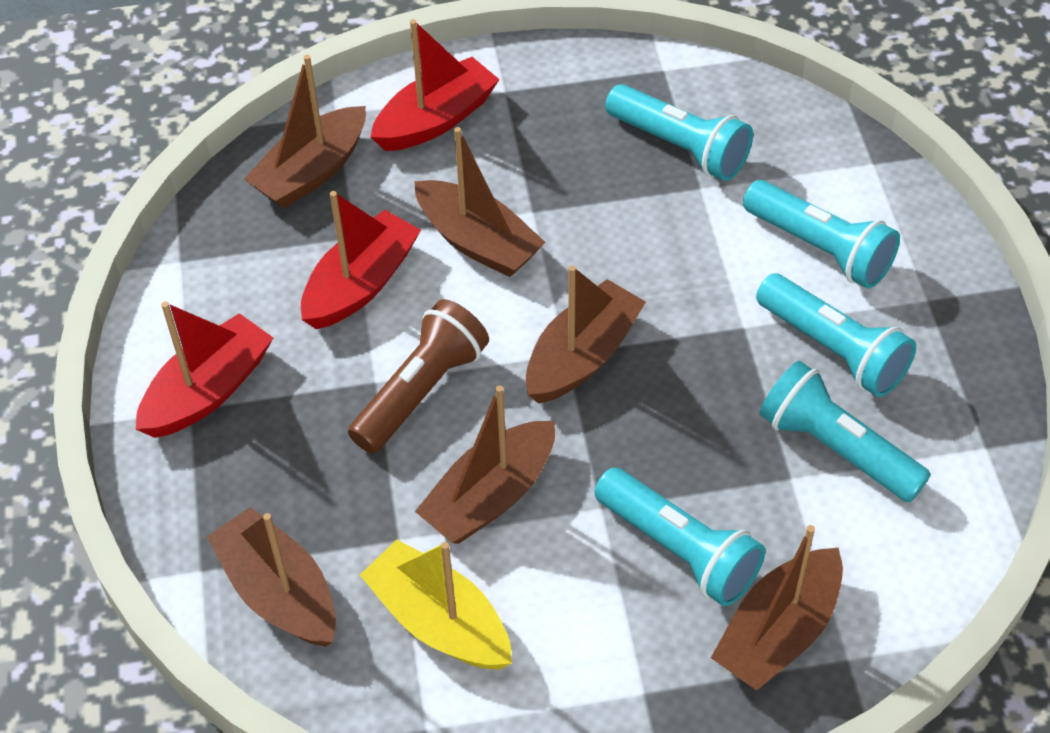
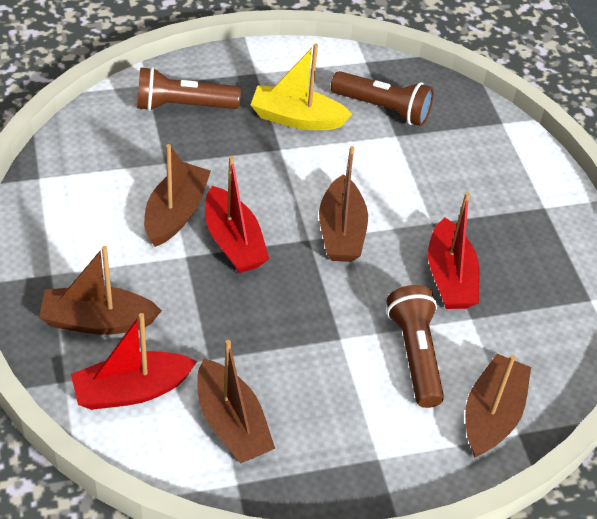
brown boat: 6 -> 5
brown flashlight: 1 -> 3
turquoise flashlight: 5 -> 0

